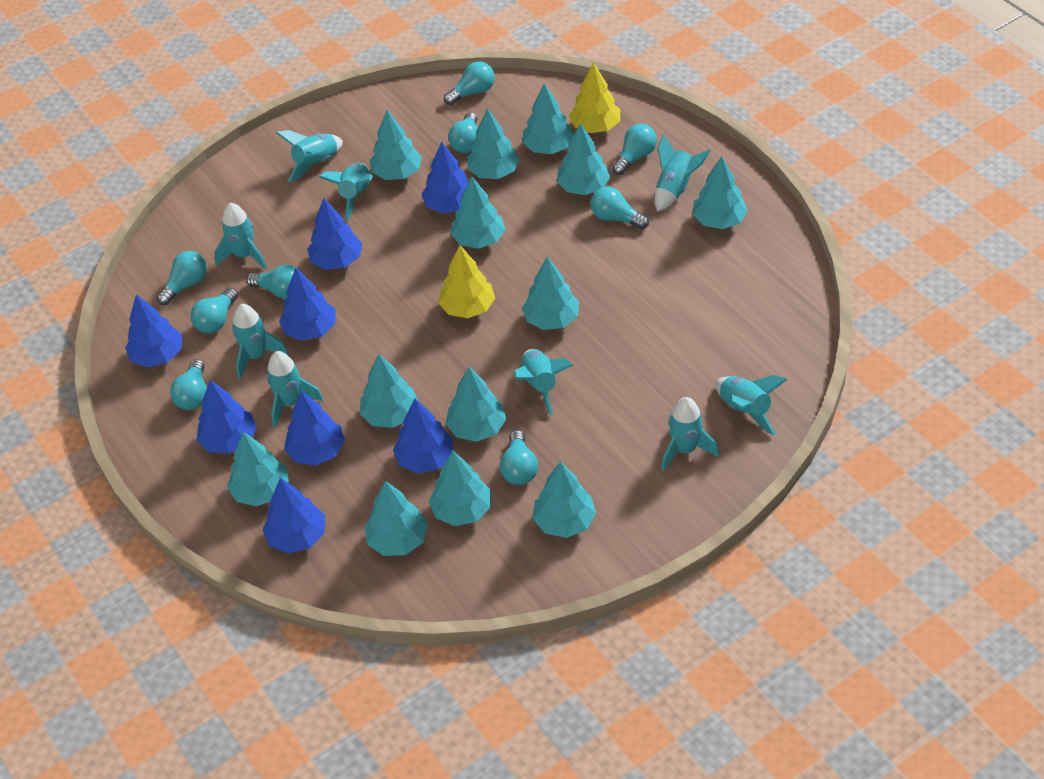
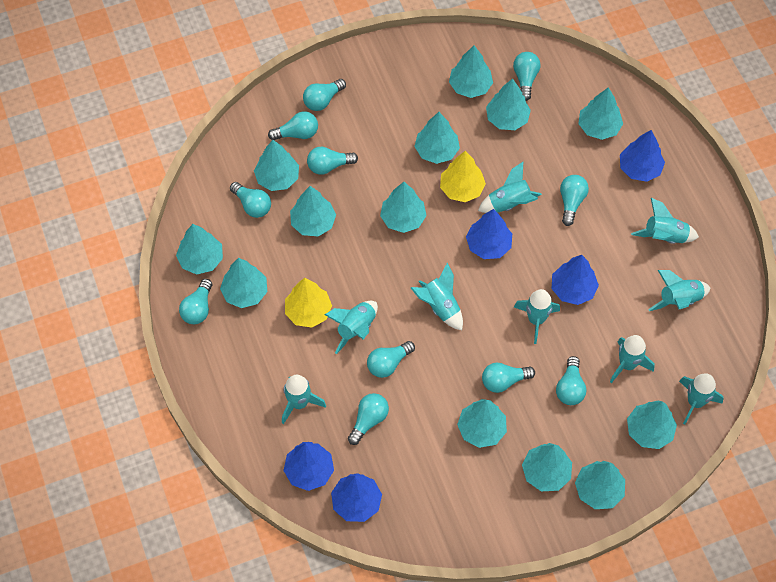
blue tree: 8 -> 5
turquoise light bulb: 9 -> 11

